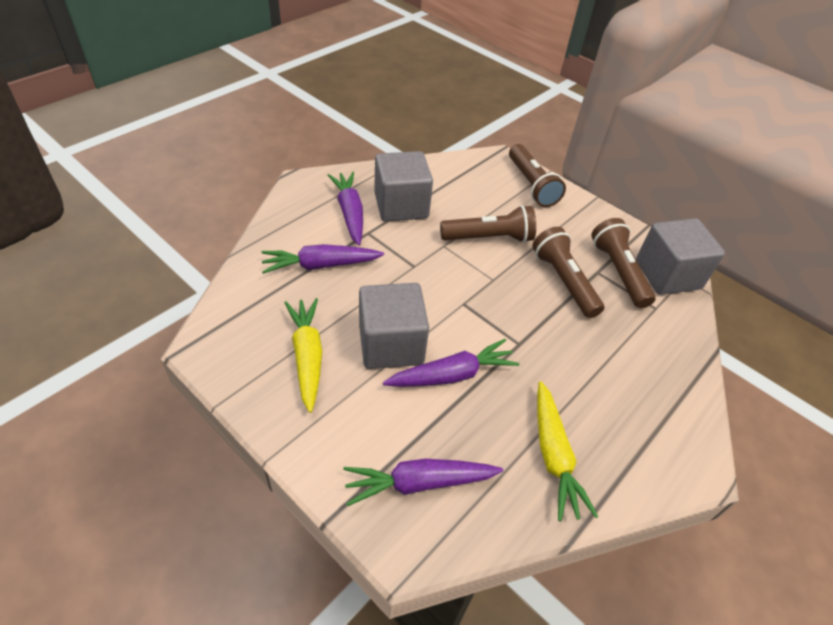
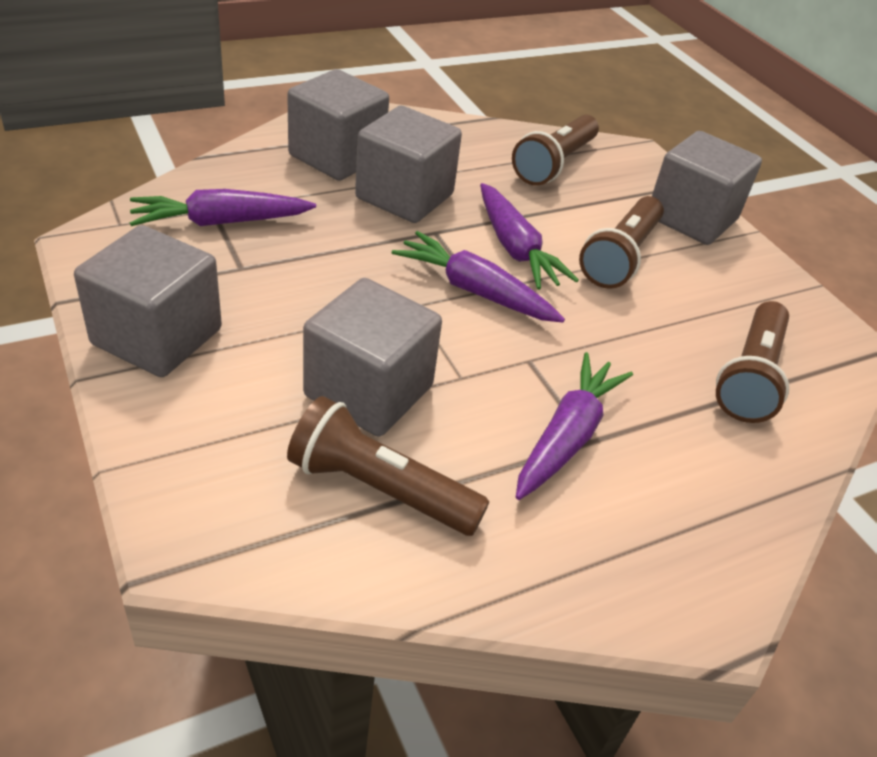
grey cube: 3 -> 5
yellow carrot: 2 -> 0

